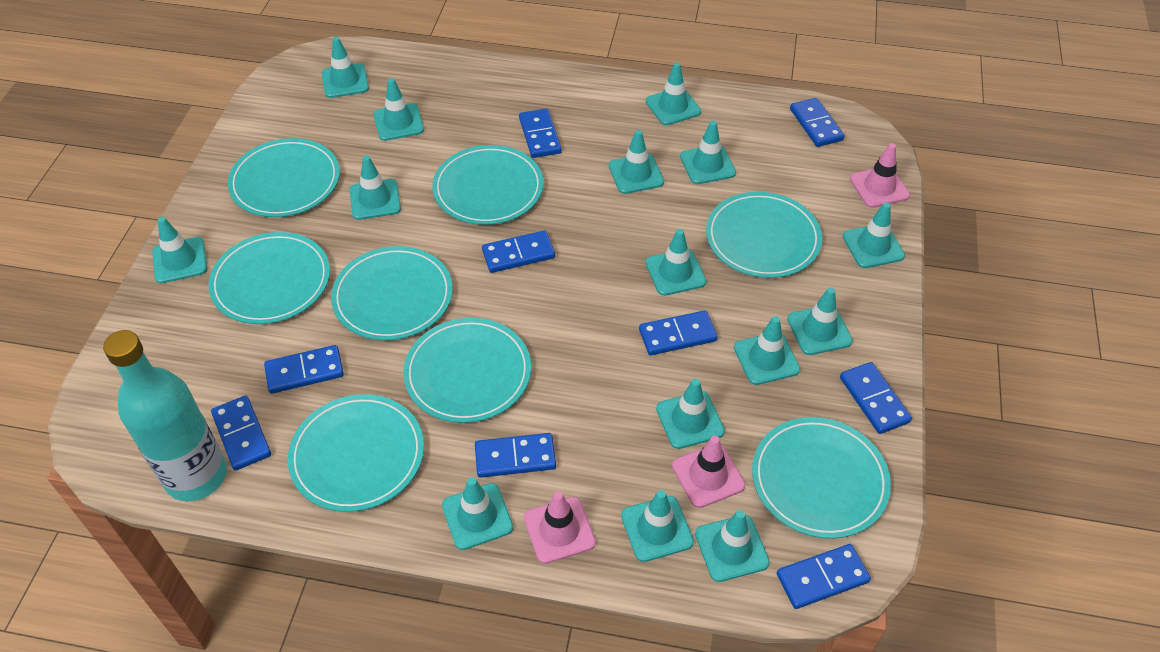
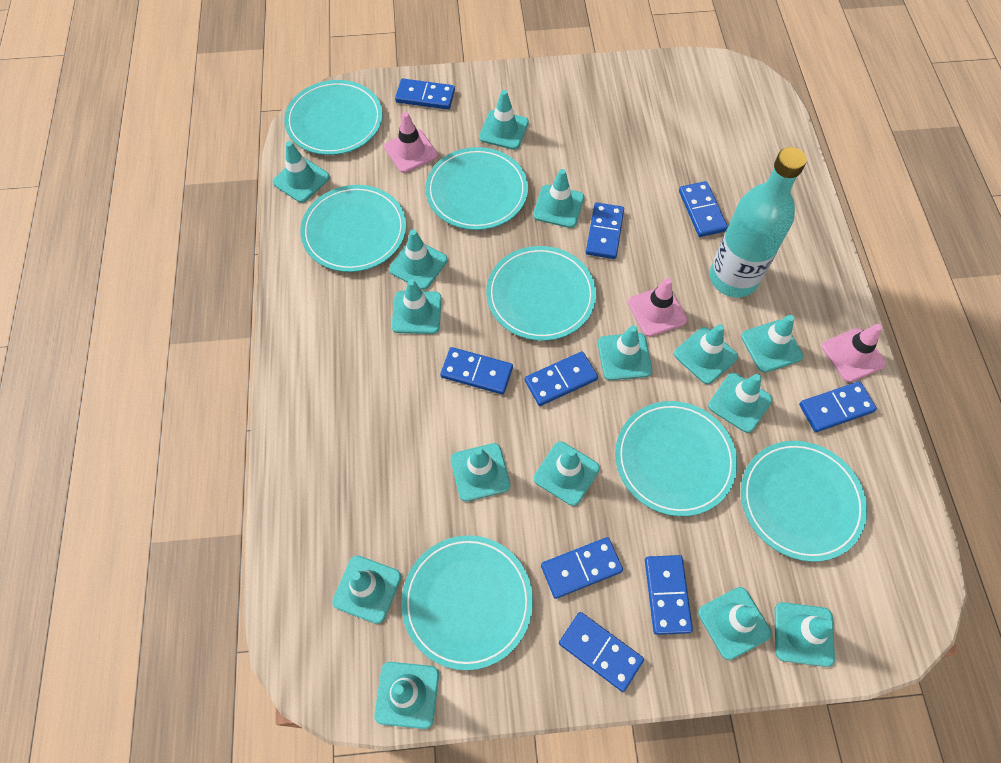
turquoise plate: 8 -> 7

